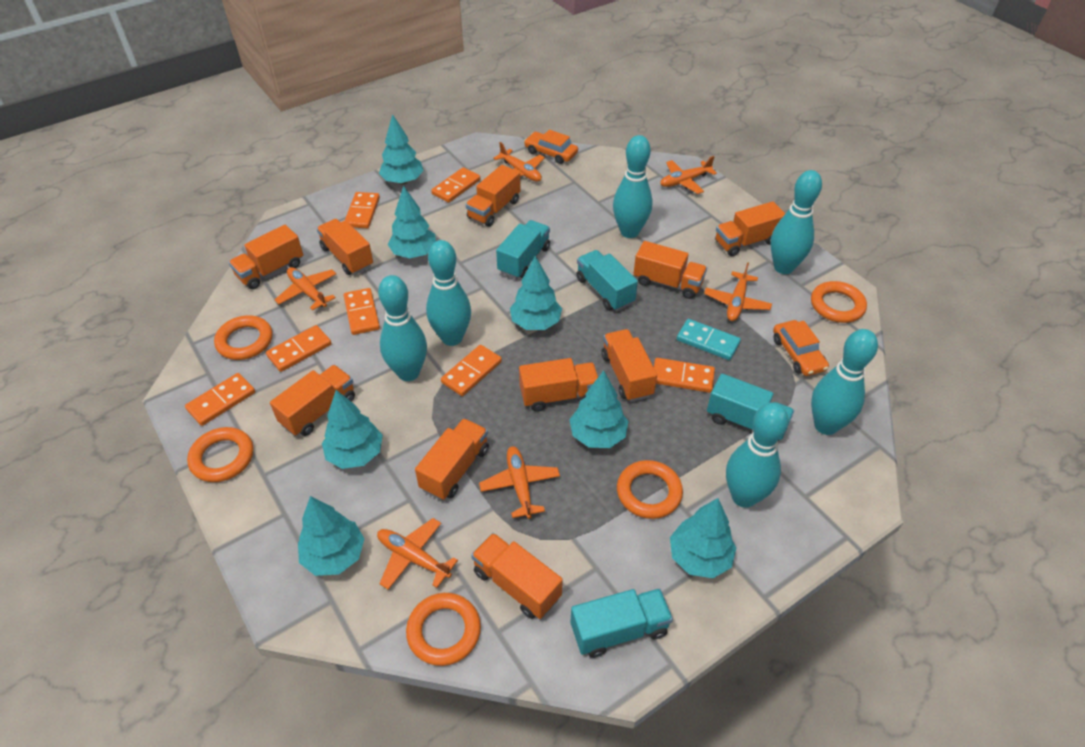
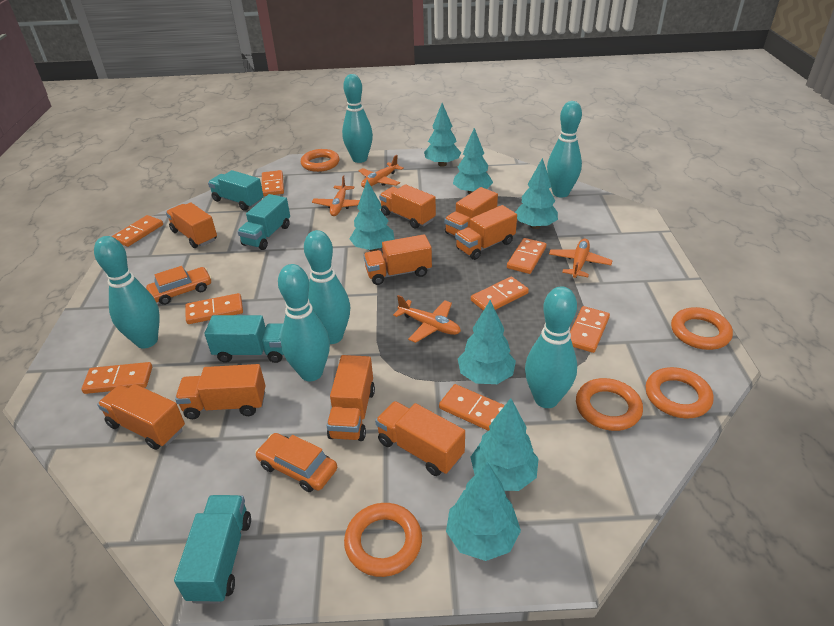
orange domino: 7 -> 8
orange plane: 6 -> 4
orange truck: 10 -> 9
turquoise domino: 1 -> 0

